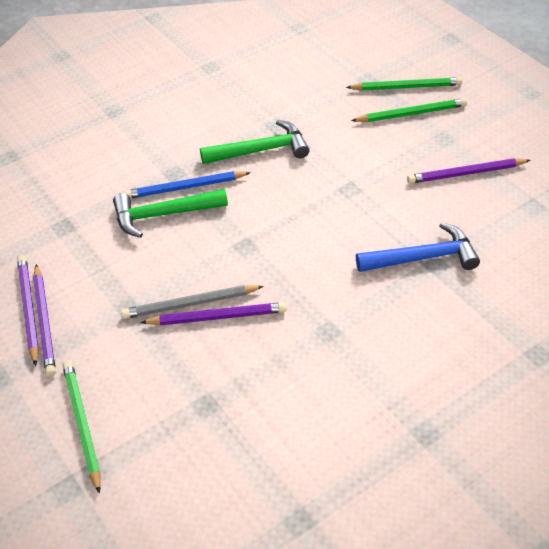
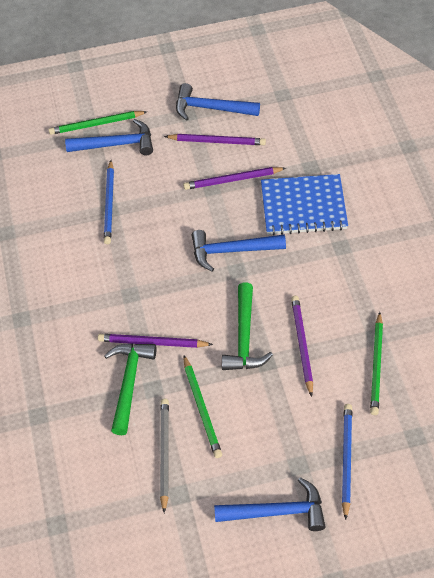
blue hammer: 1 -> 4
blue notebook: 0 -> 1
blue pencil: 1 -> 2

